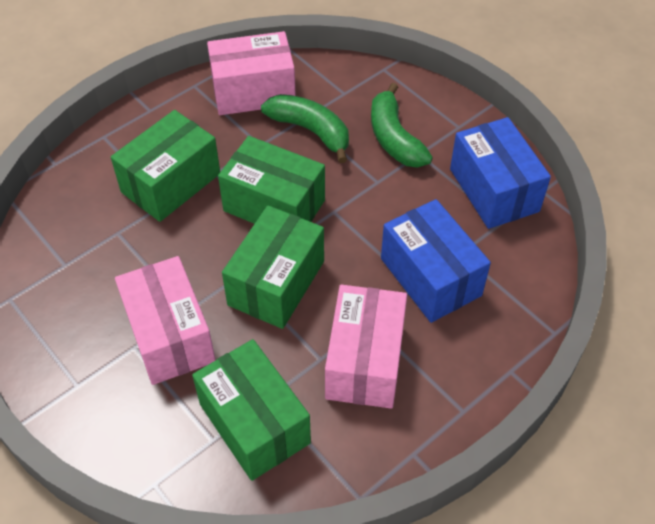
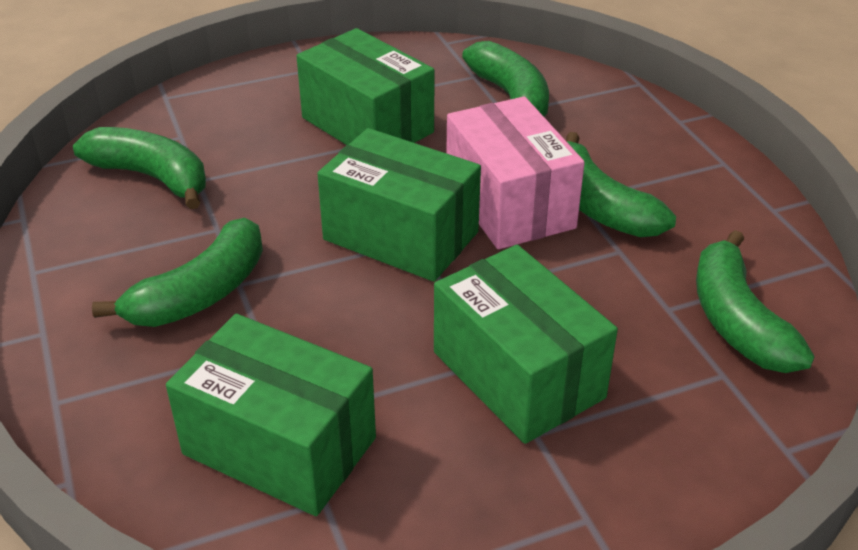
blue box: 2 -> 0
green banana: 2 -> 5
pink box: 3 -> 1

